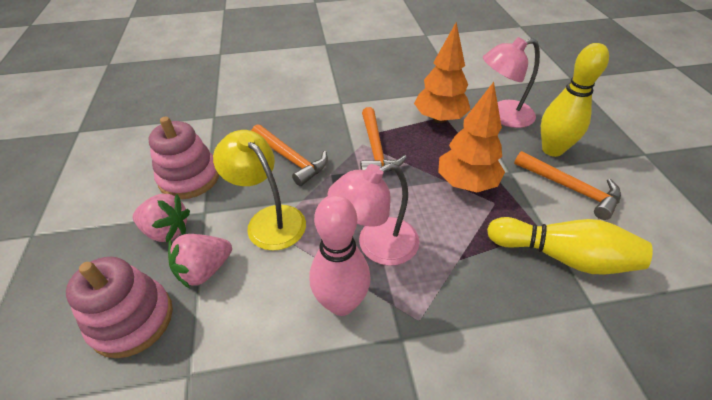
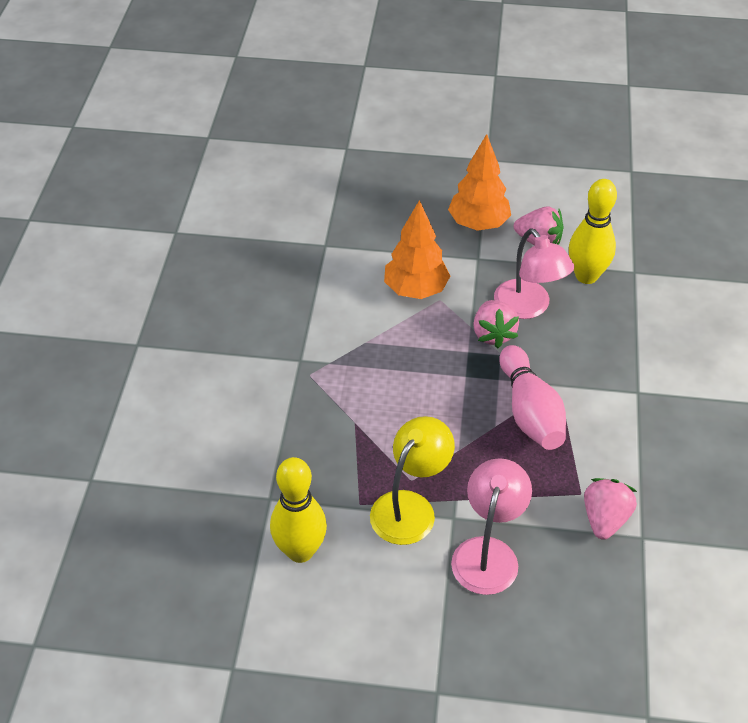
orange hammer: 3 -> 0
pink stacking toy: 2 -> 0
pink strawberry: 2 -> 3

